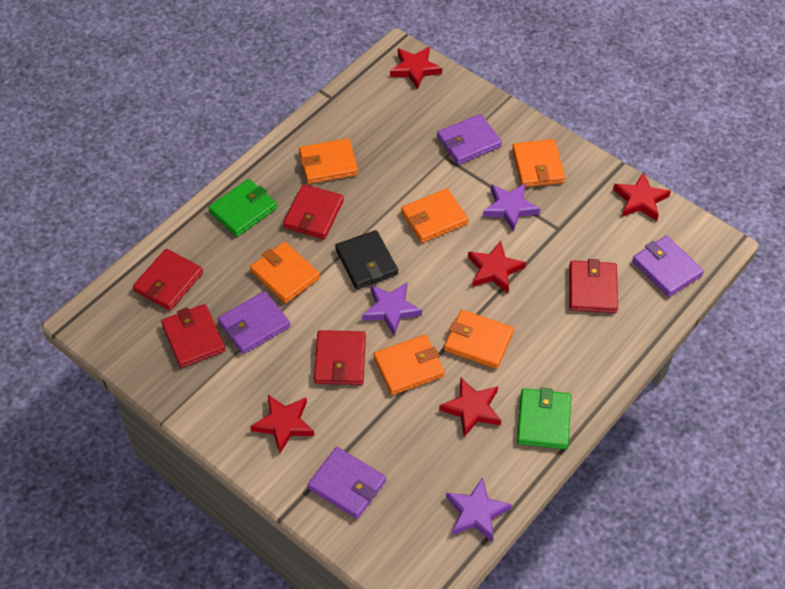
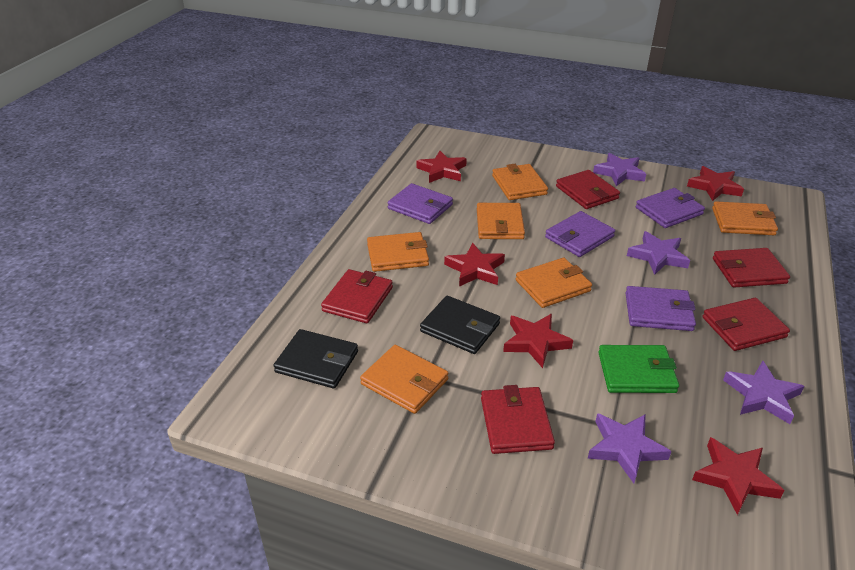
black wallet: 1 -> 2
green wallet: 2 -> 1
purple star: 3 -> 4

